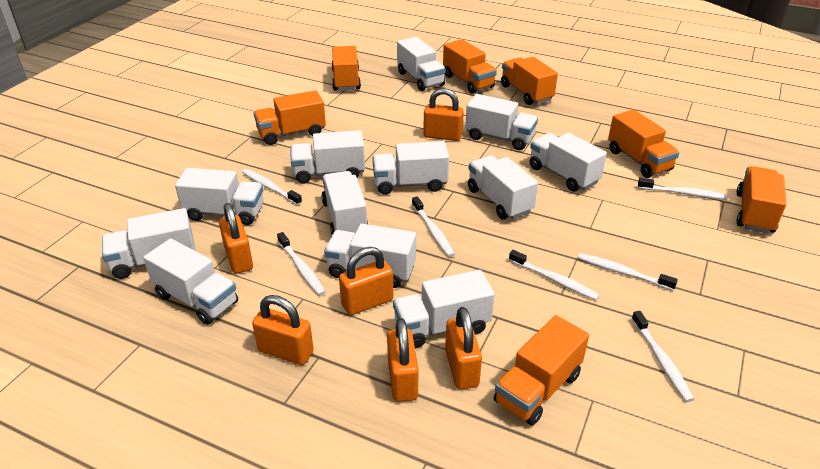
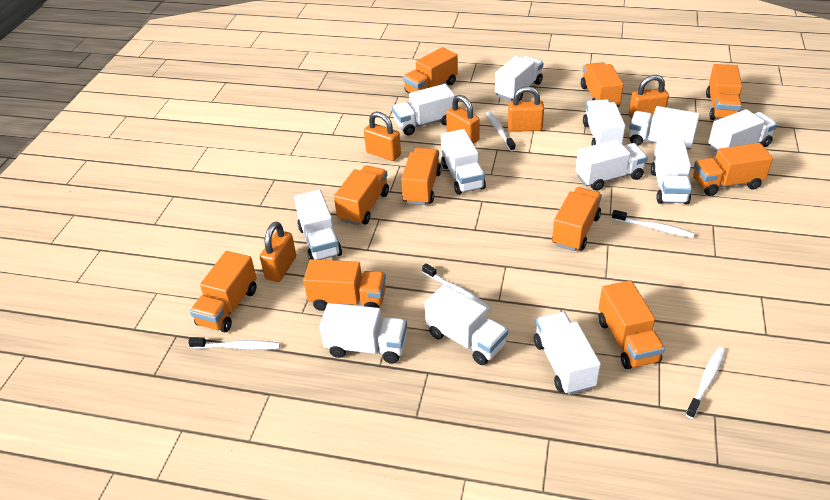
orange padlock: 6 -> 5
orange truck: 7 -> 10
white toothbrush: 7 -> 5

